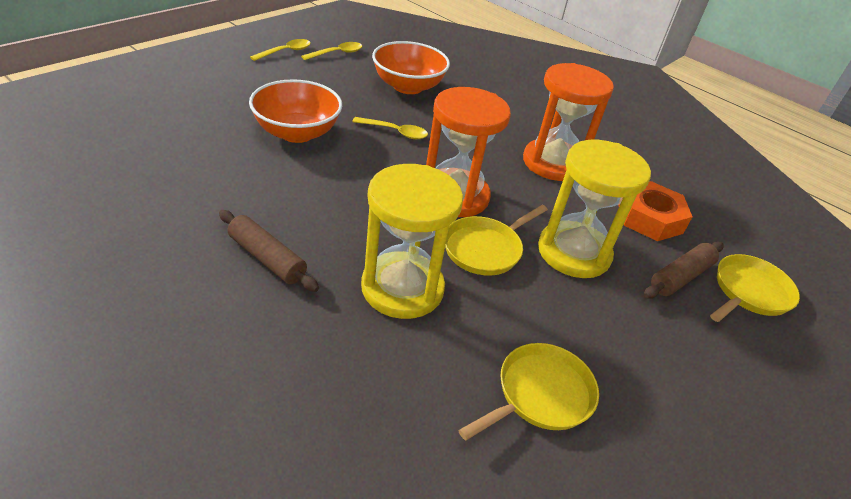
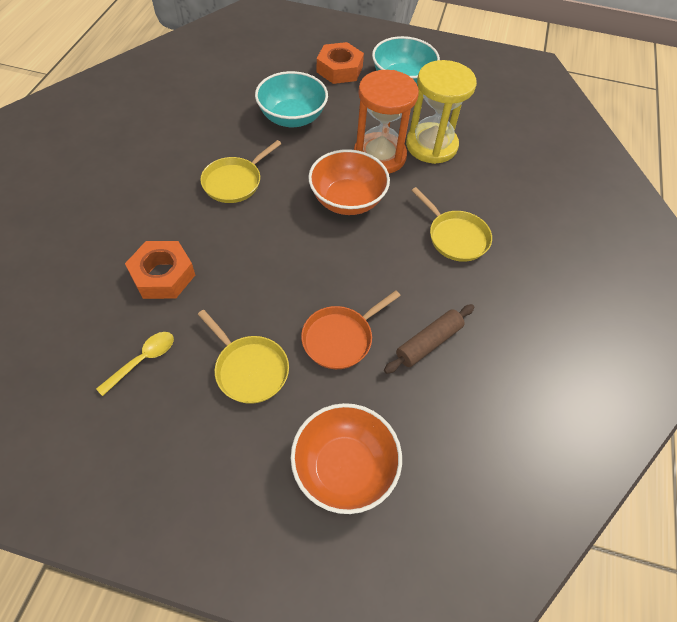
brown rolling pin: 2 -> 1
orange hourglass: 2 -> 1
orange nut: 1 -> 2
orange pan: 0 -> 1
turquoise bowl: 0 -> 2
yellow hourglass: 2 -> 1
yellow spoon: 3 -> 1

